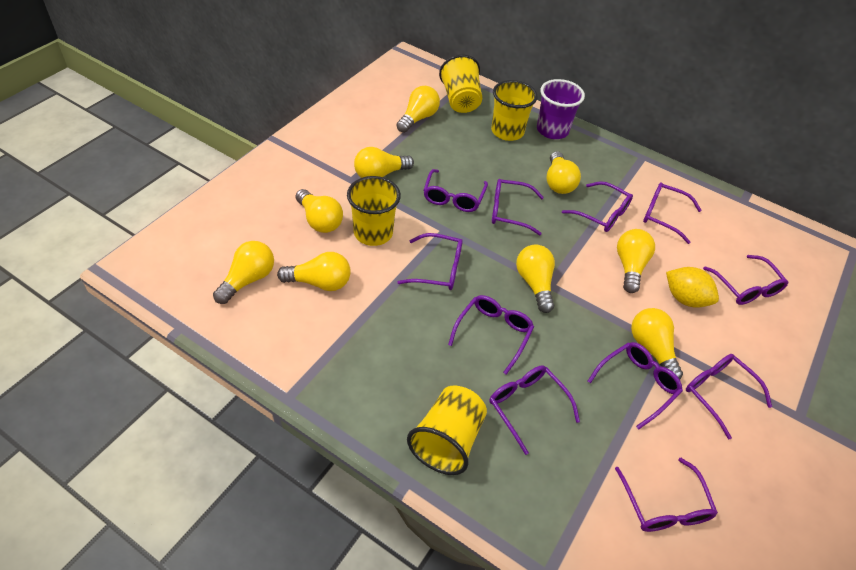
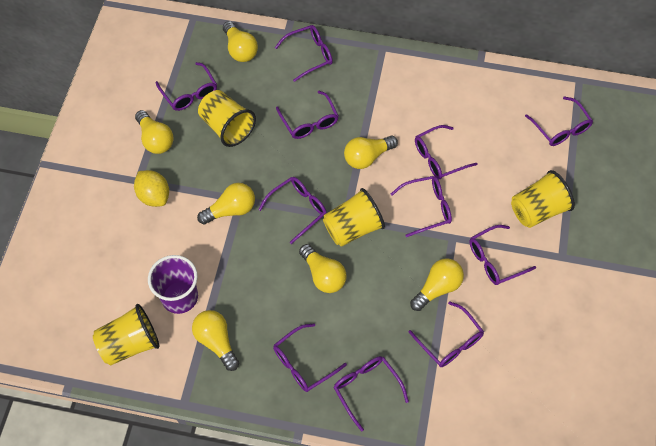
yellow light bulb: 9 -> 7

